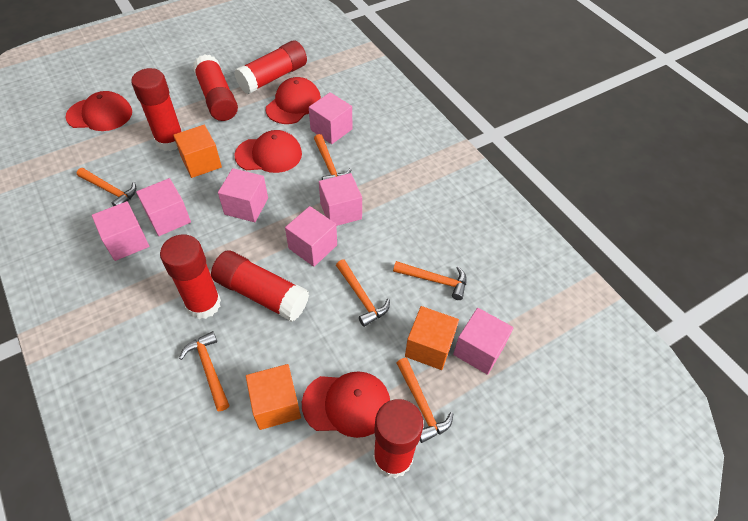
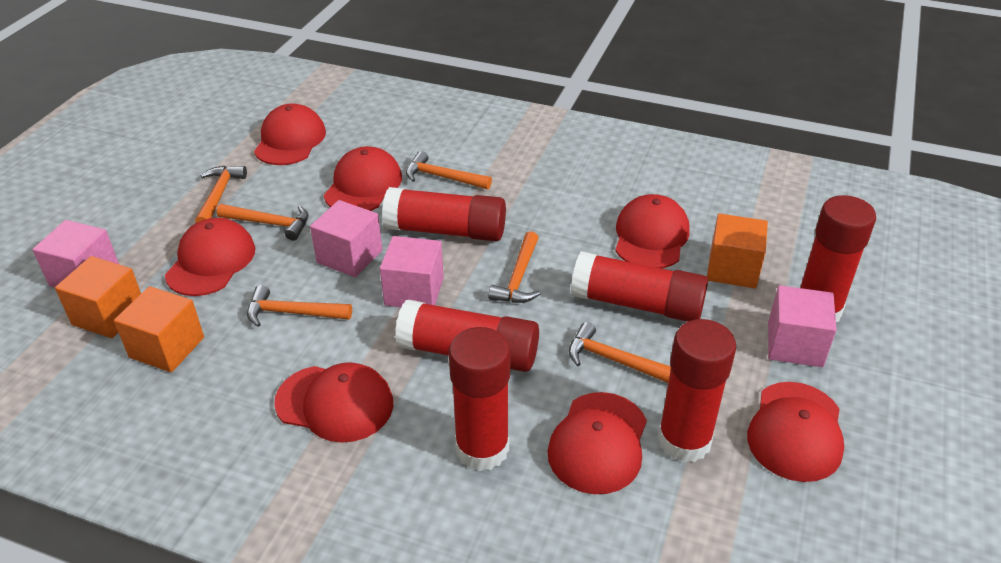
pink cube: 7 -> 4
red cap: 4 -> 7

